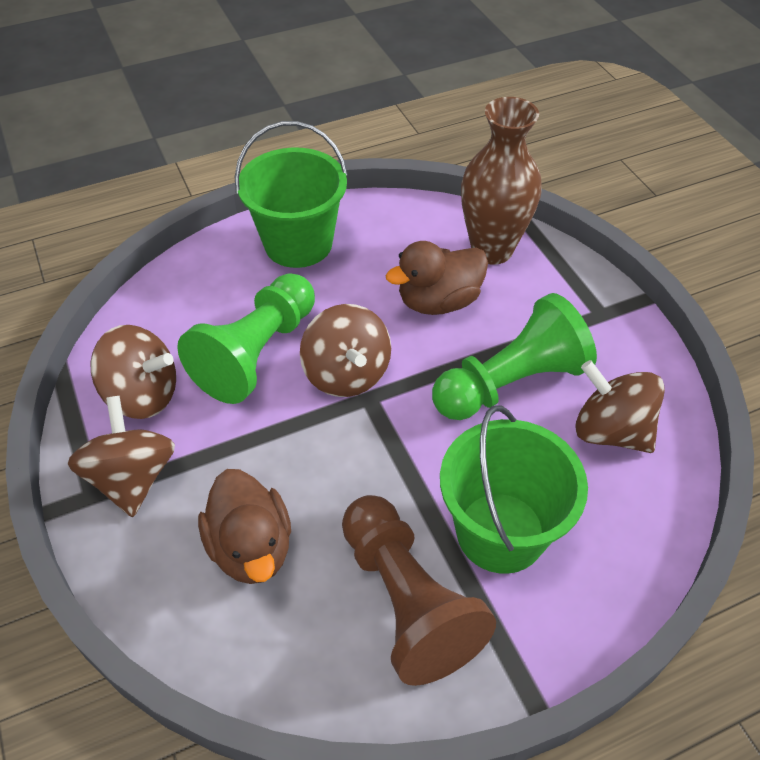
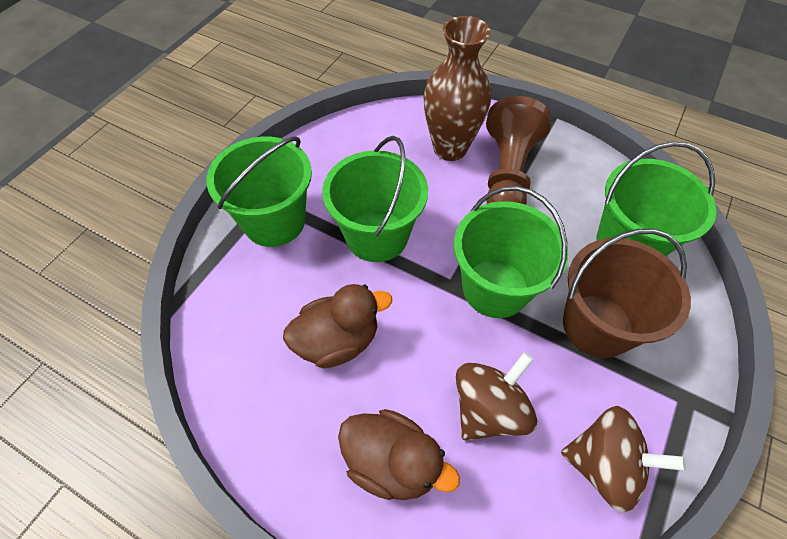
brown bucket: 0 -> 1
brown spinning top: 4 -> 2
green bucket: 2 -> 4
green pawn: 2 -> 0

